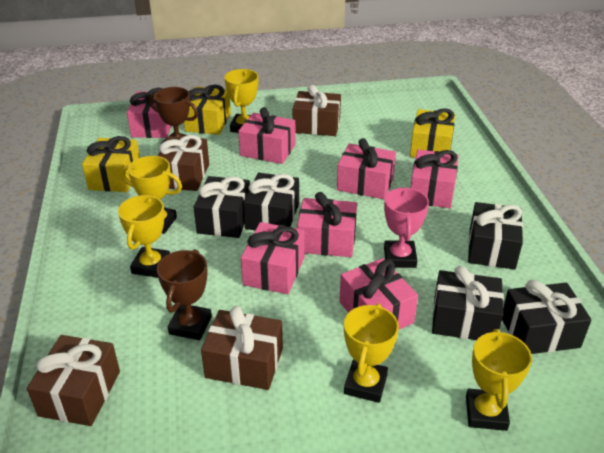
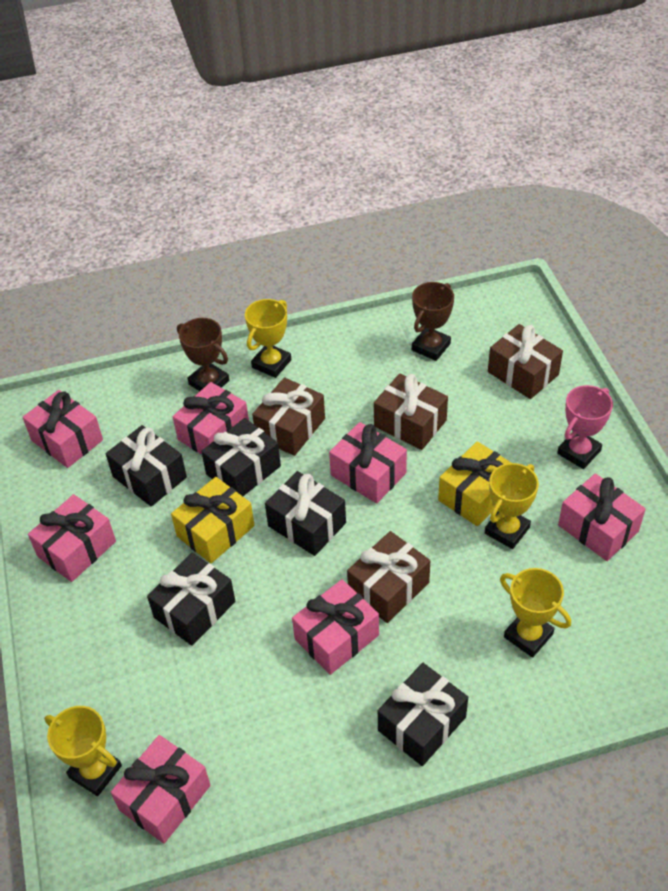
yellow gift: 3 -> 2
yellow trophy: 5 -> 4

